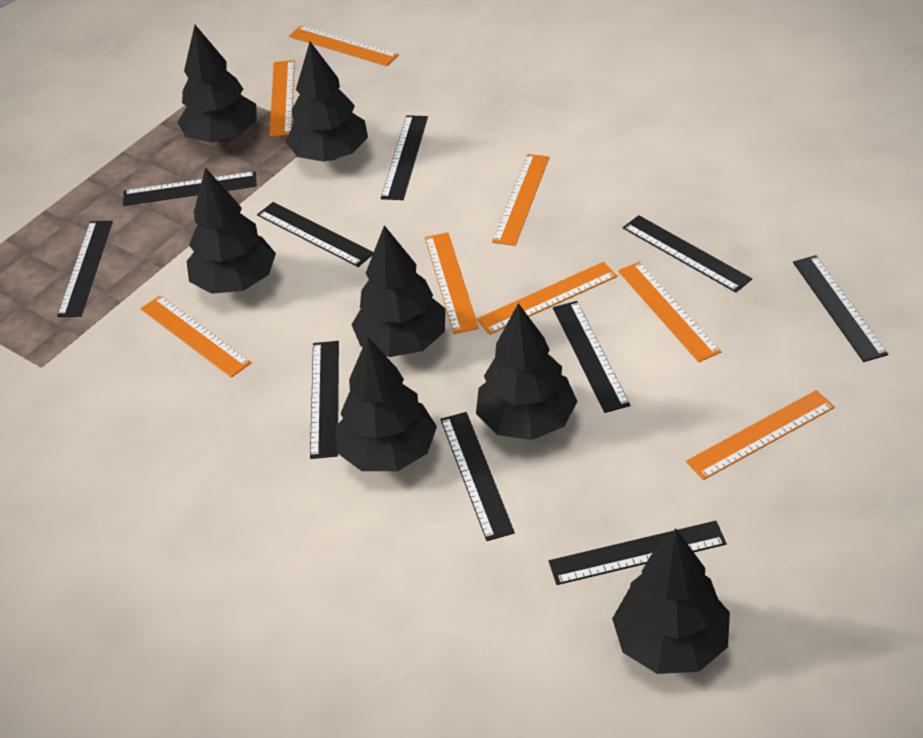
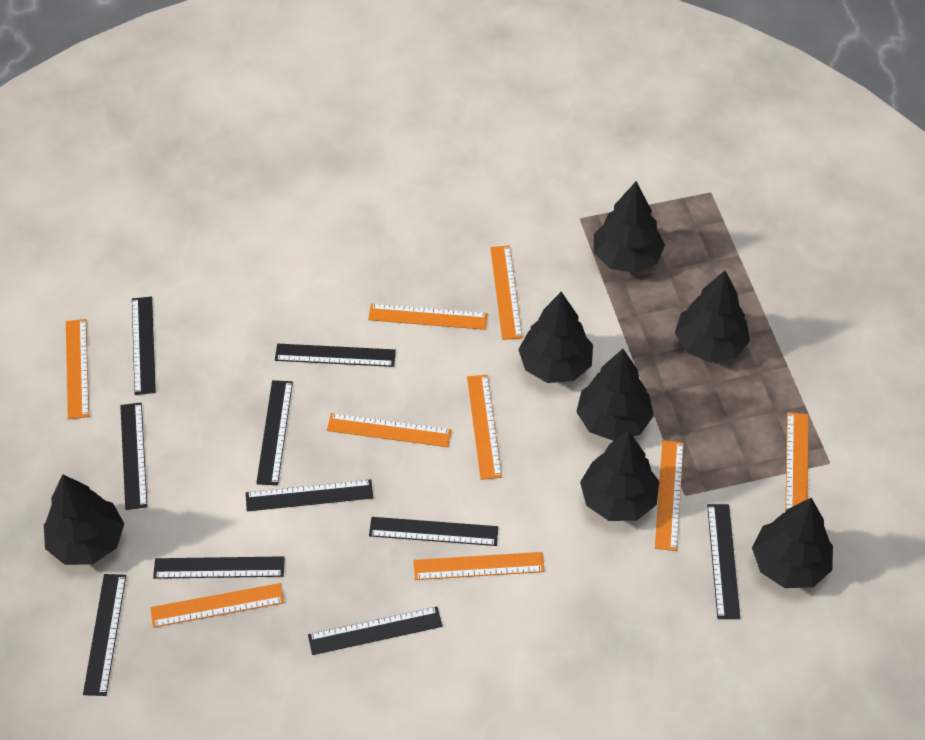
orange ruler: 8 -> 9

